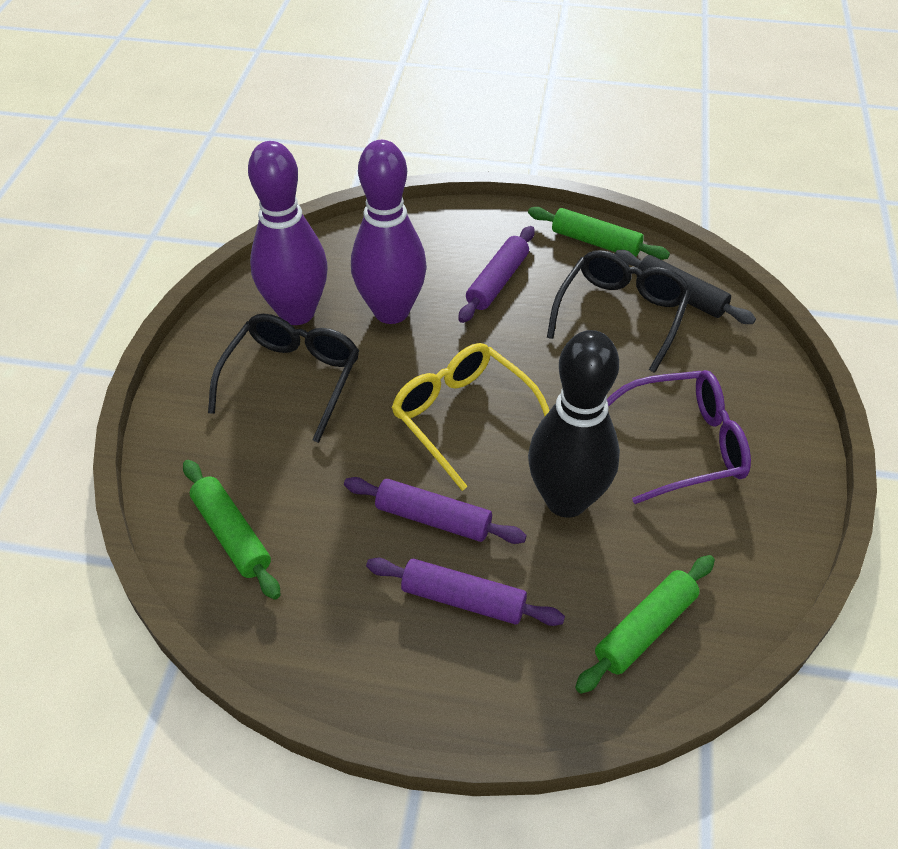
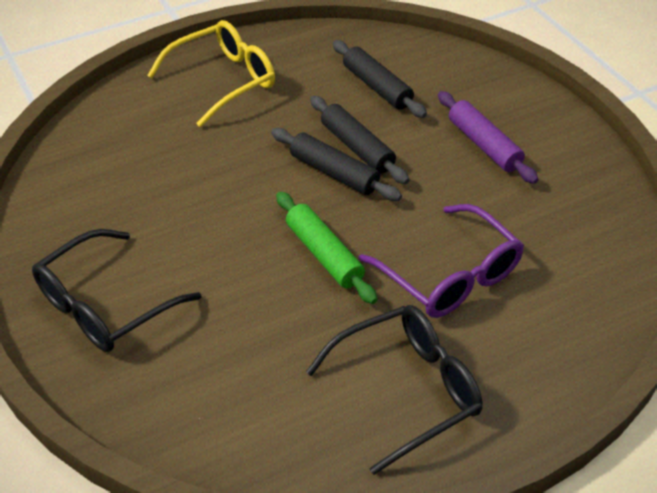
black bowling pin: 1 -> 0
black rolling pin: 1 -> 3
green rolling pin: 3 -> 1
purple bowling pin: 2 -> 0
purple rolling pin: 3 -> 1

